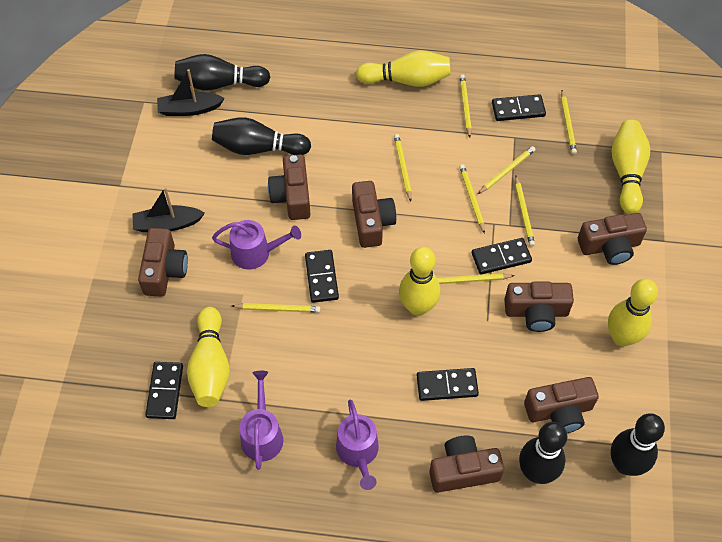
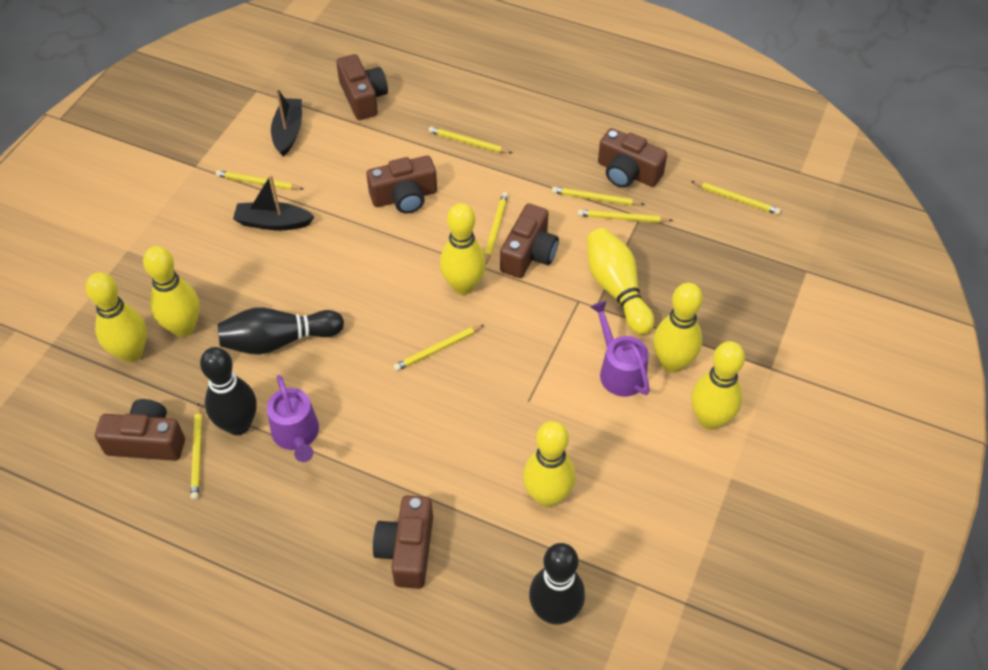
black bowling pin: 4 -> 3
black domino: 5 -> 0
brown camera: 7 -> 6
purple watering can: 3 -> 2
yellow bowling pin: 5 -> 7

